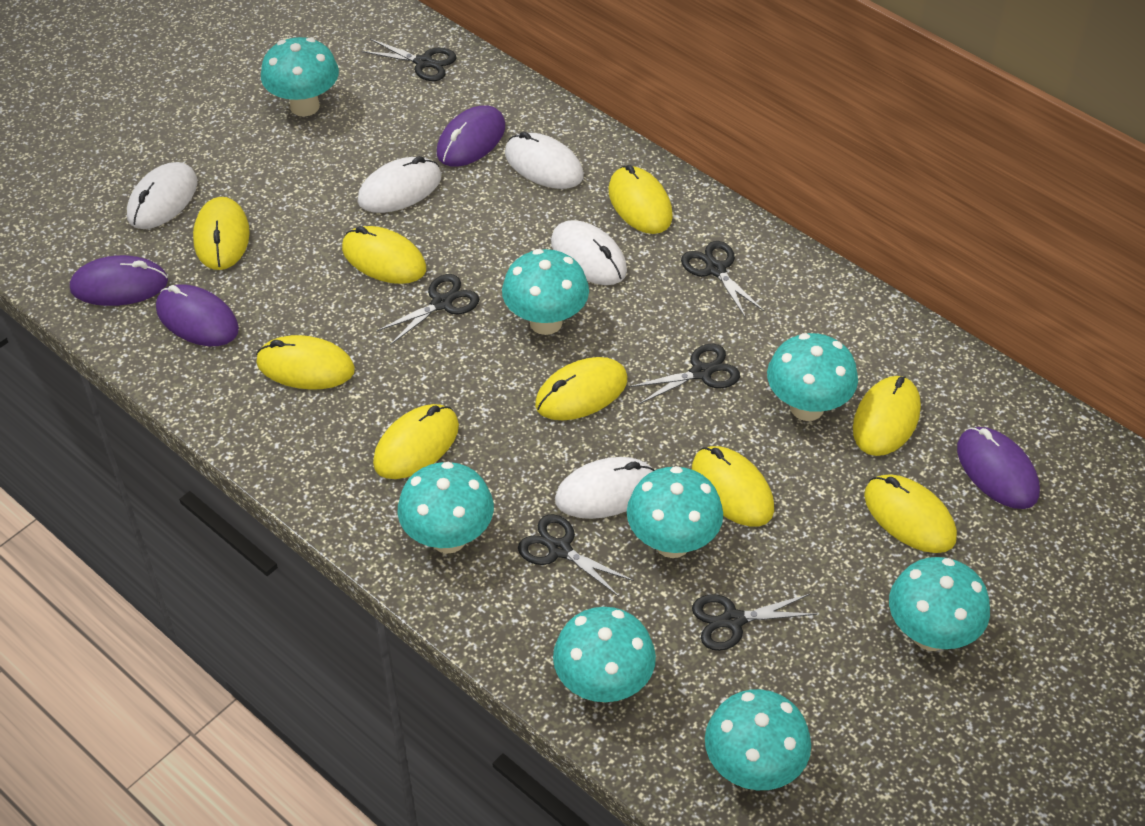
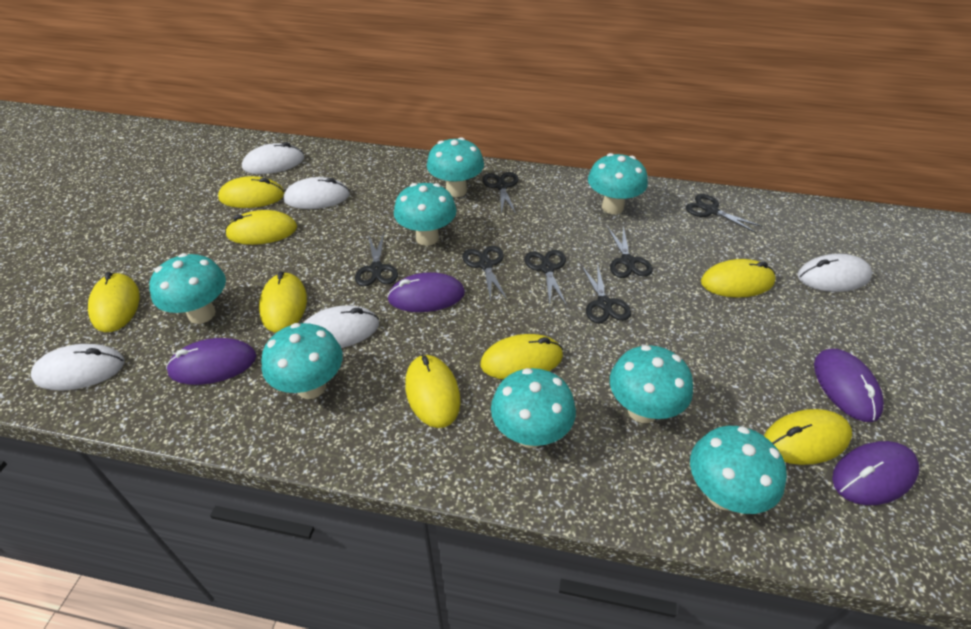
black scissors: 6 -> 7
yellow mouse: 9 -> 8

